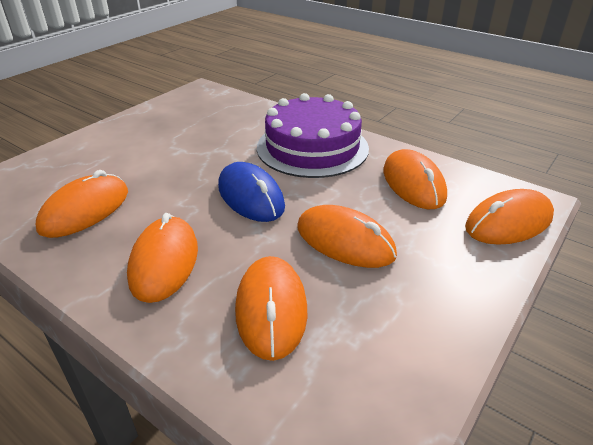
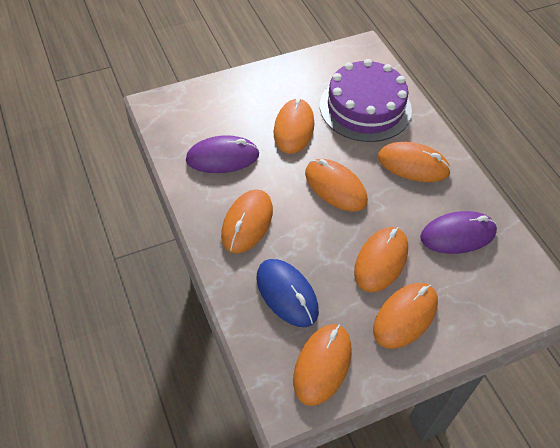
orange mouse: 6 -> 7
purple mouse: 0 -> 2

